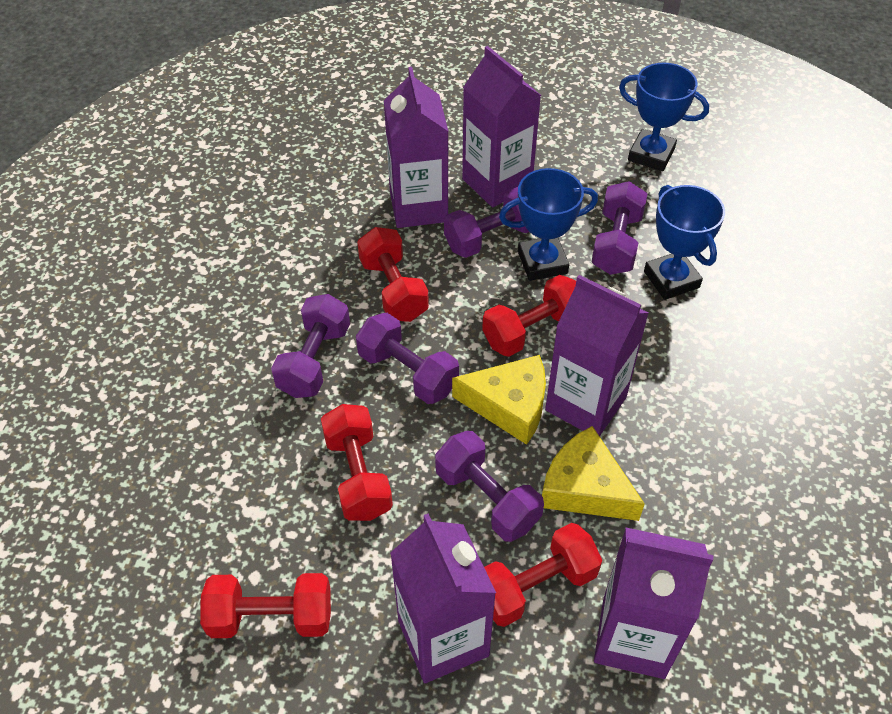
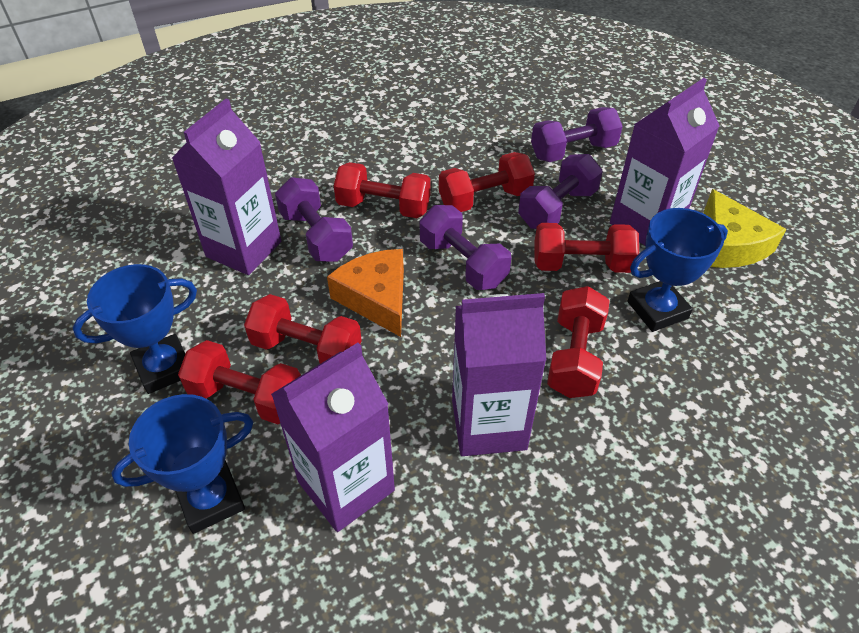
orange cheese: 0 -> 1
purple carton: 5 -> 4
purple dumbbell: 5 -> 4
red dumbbell: 5 -> 6
yellow cheese: 2 -> 1

